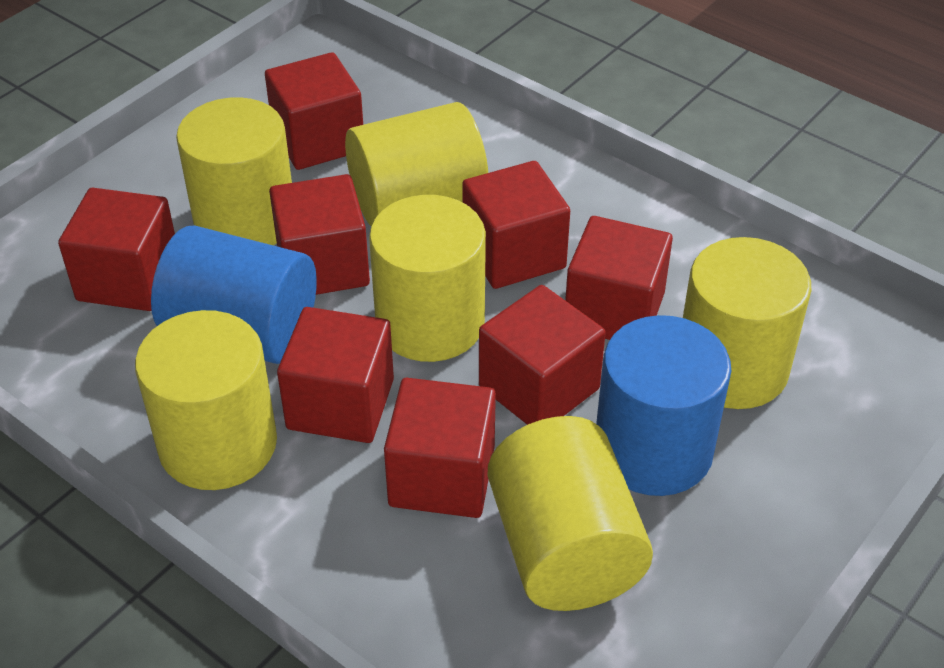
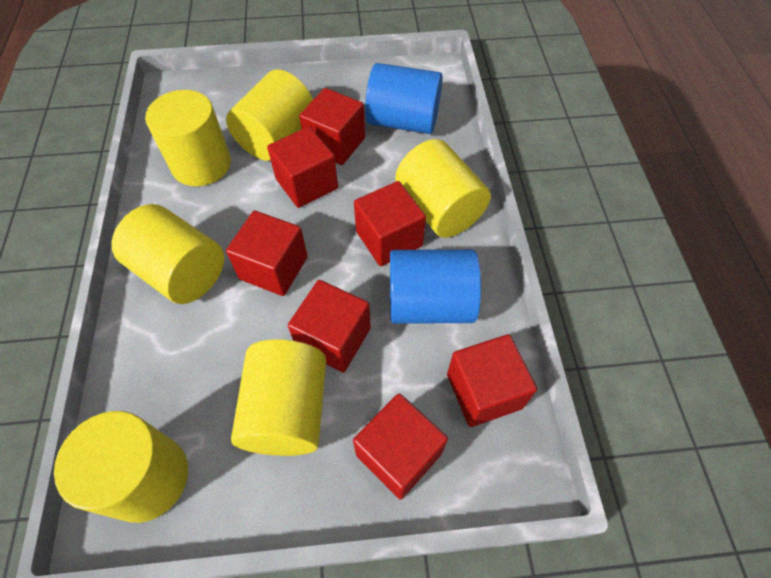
red cube: 8 -> 7

